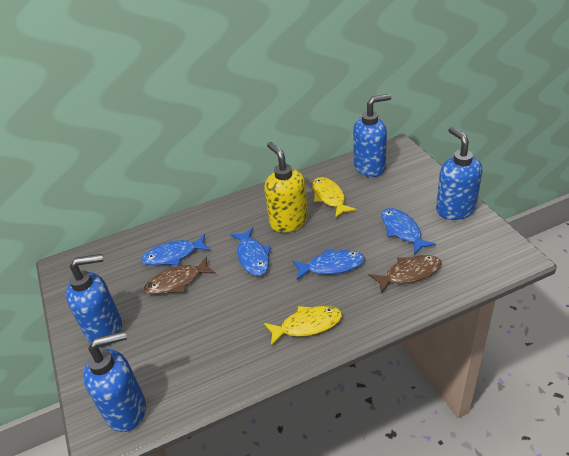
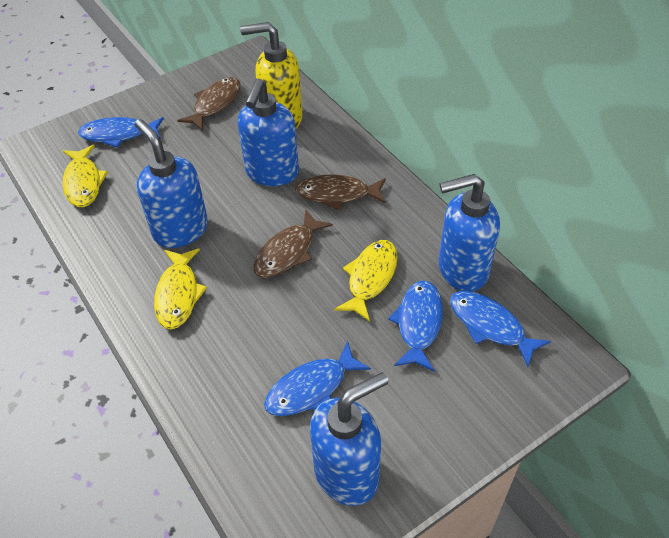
brown fish: 2 -> 3
yellow fish: 2 -> 3

